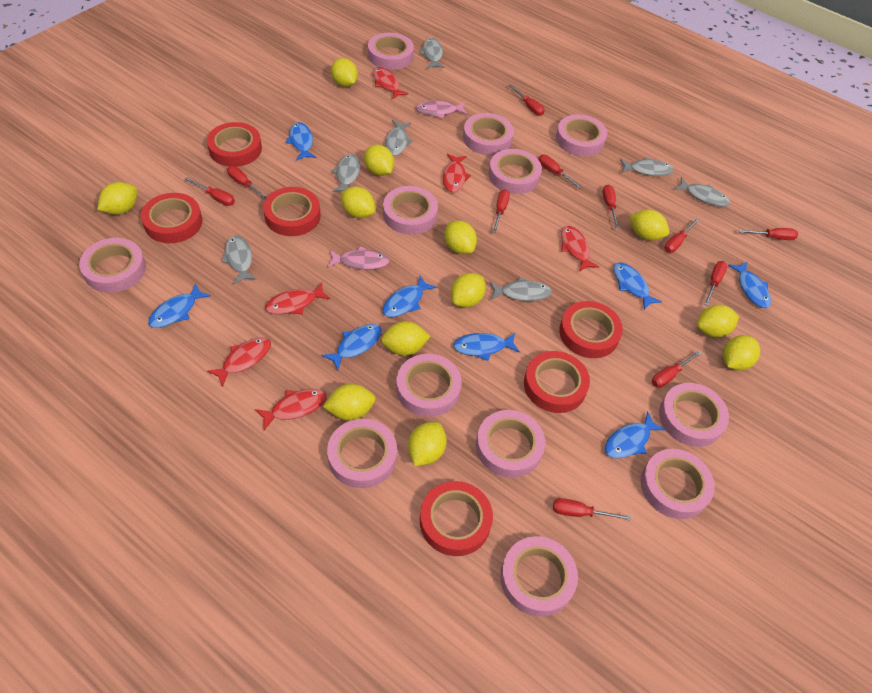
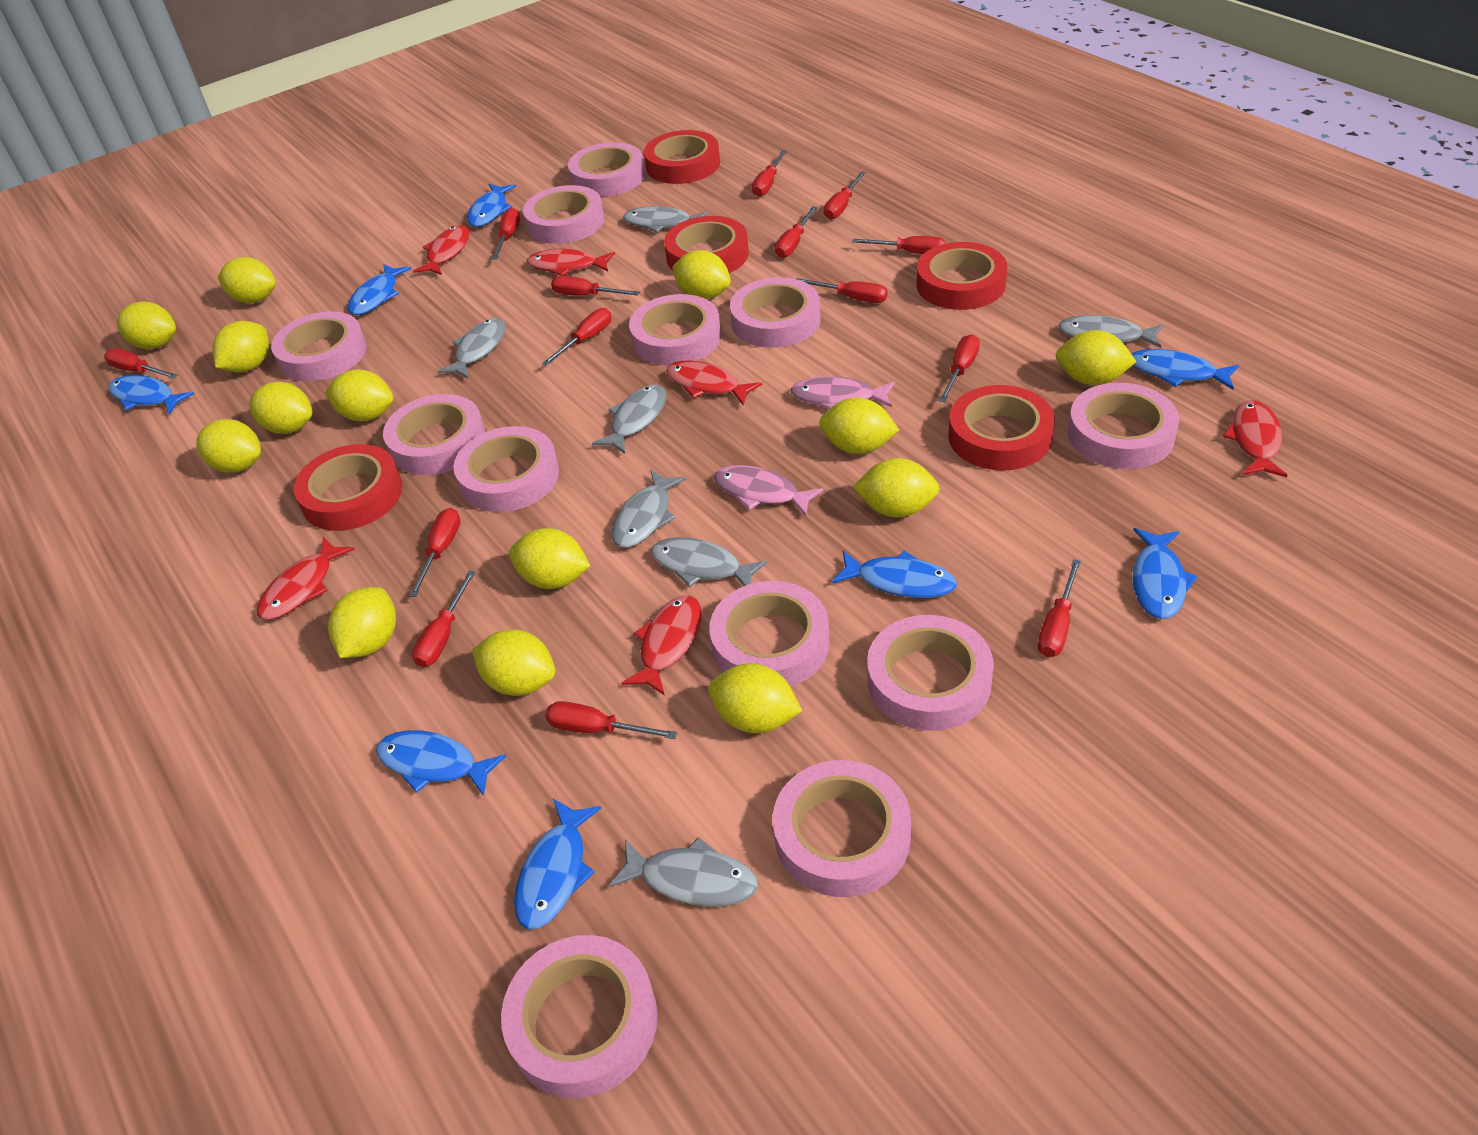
red screwdriver: 11 -> 14
red tape: 6 -> 5
yellow lemon: 12 -> 14

